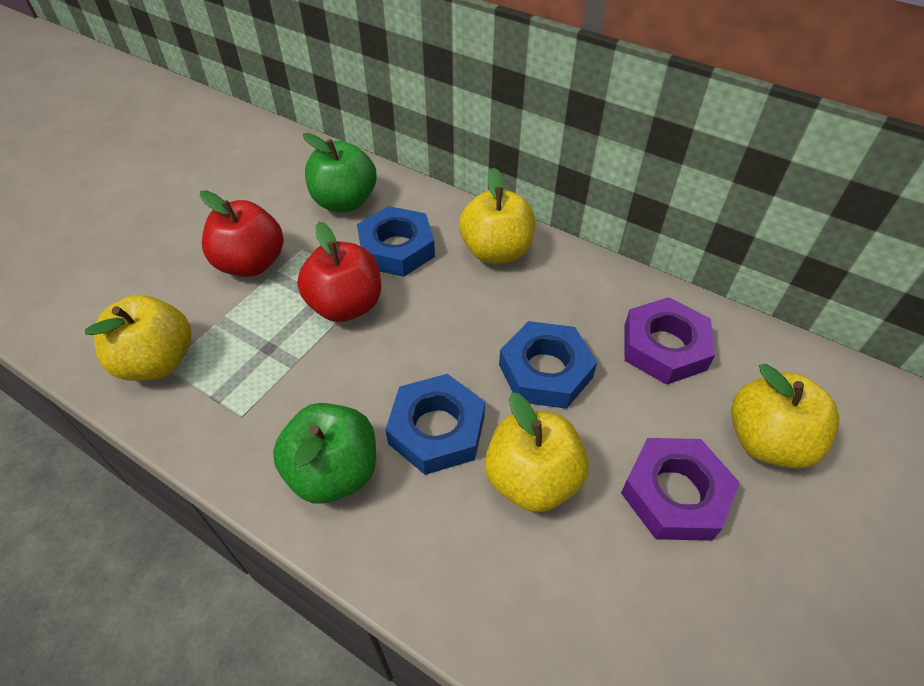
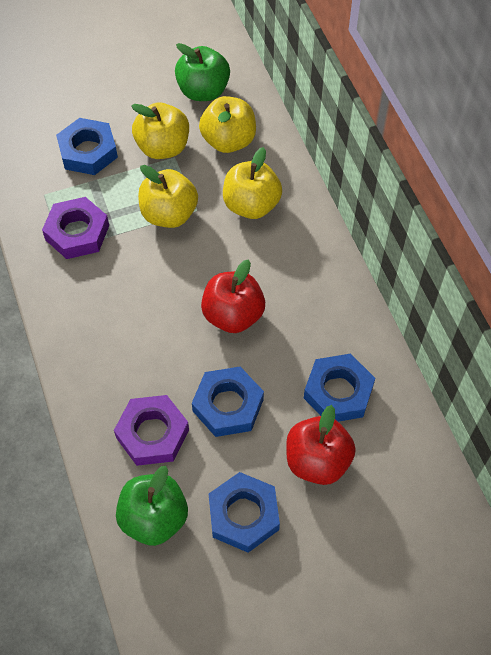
blue nut: 3 -> 4

